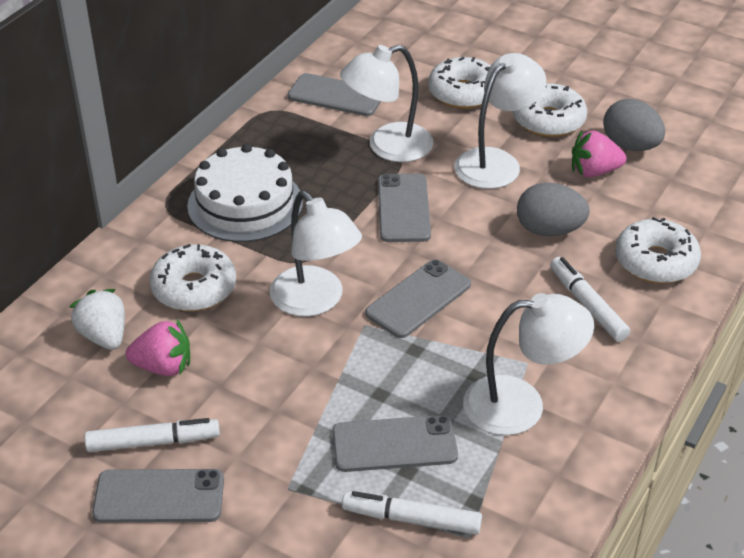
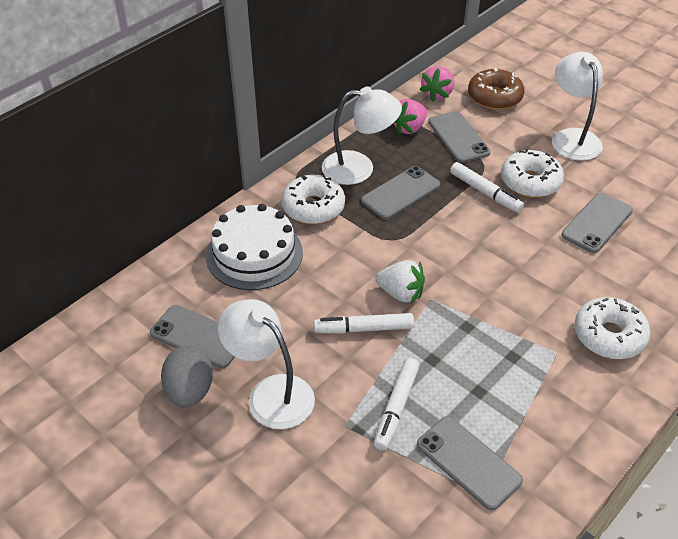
brown donut: 0 -> 1
grey egg: 2 -> 1
white donut: 4 -> 3
white lamp: 4 -> 3

